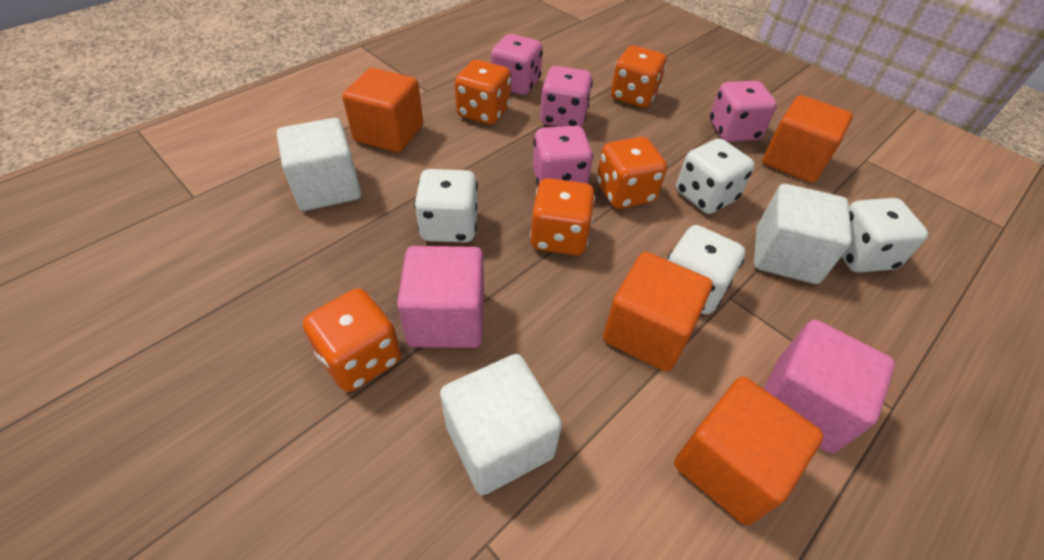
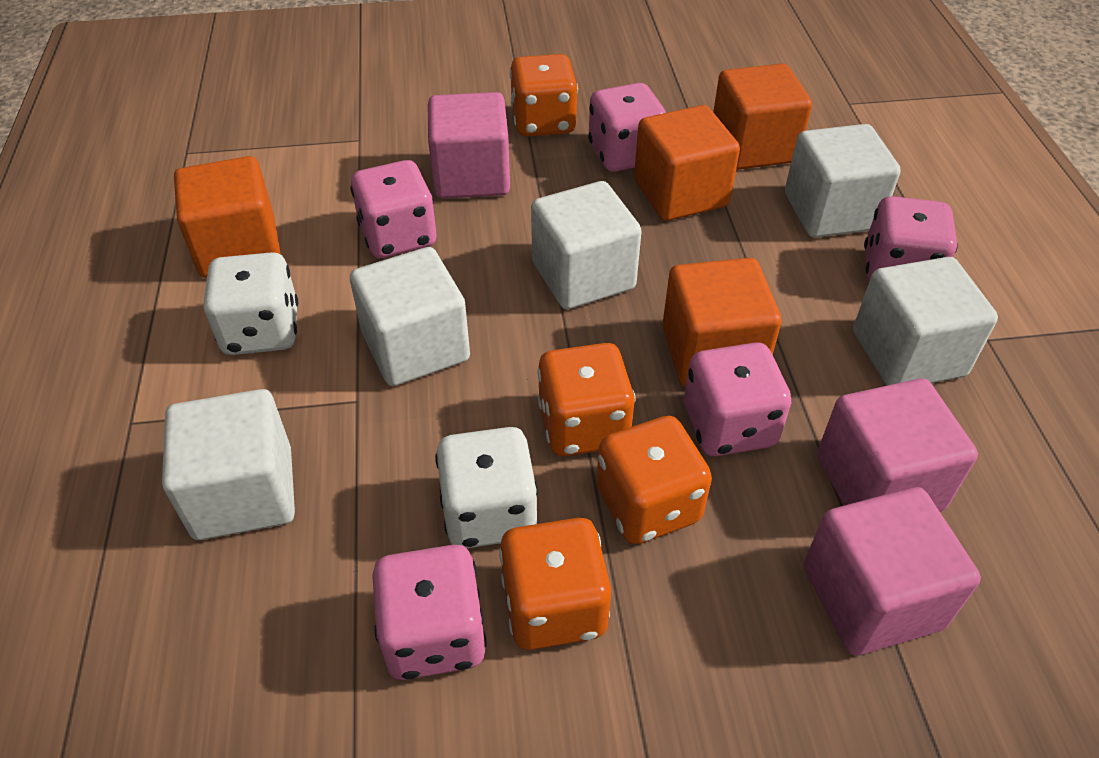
orange dice: 5 -> 4
pink cube: 2 -> 3
pink dice: 4 -> 5
white cube: 3 -> 5
white dice: 4 -> 2

